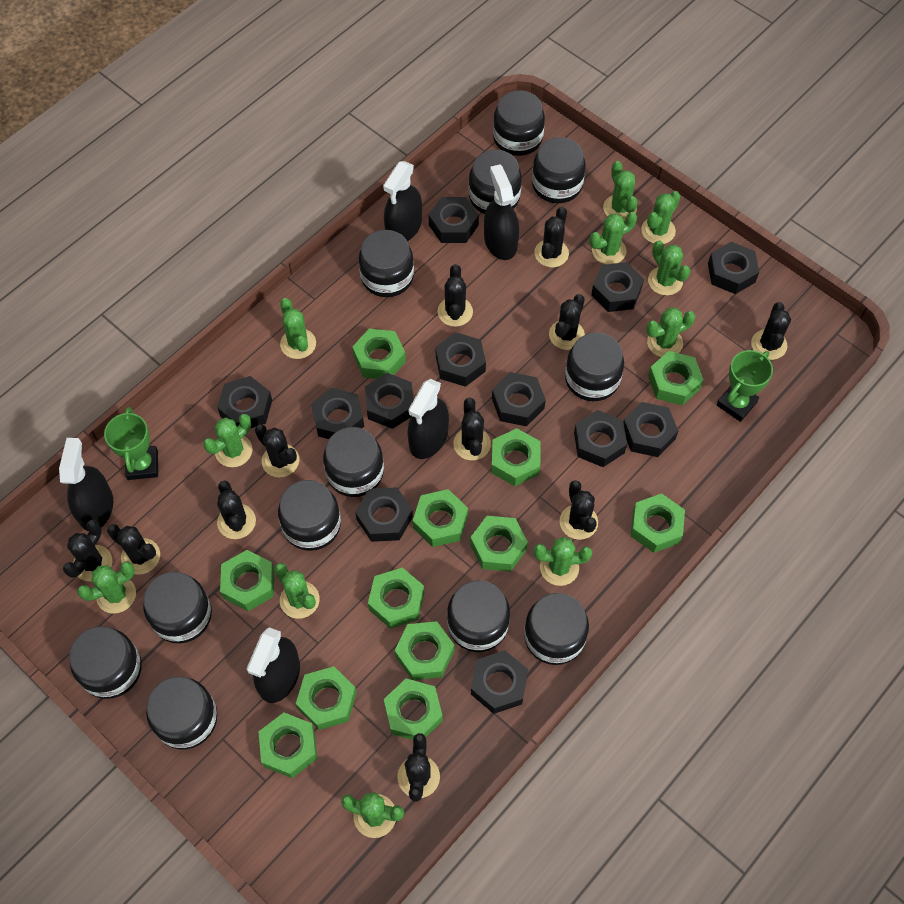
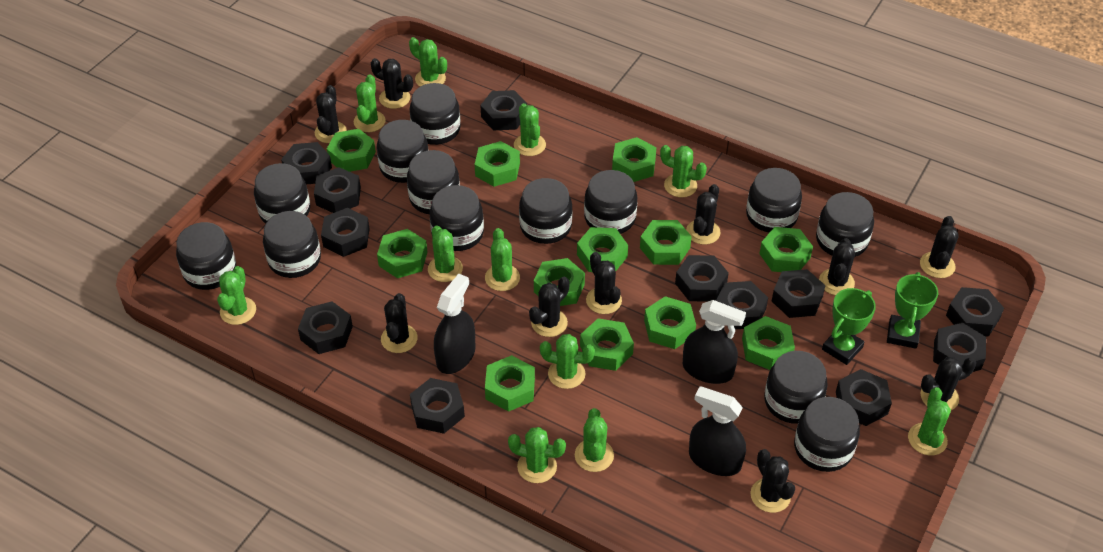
black cactus: 11 -> 10
black jar: 12 -> 13
black spray bottle: 5 -> 3

